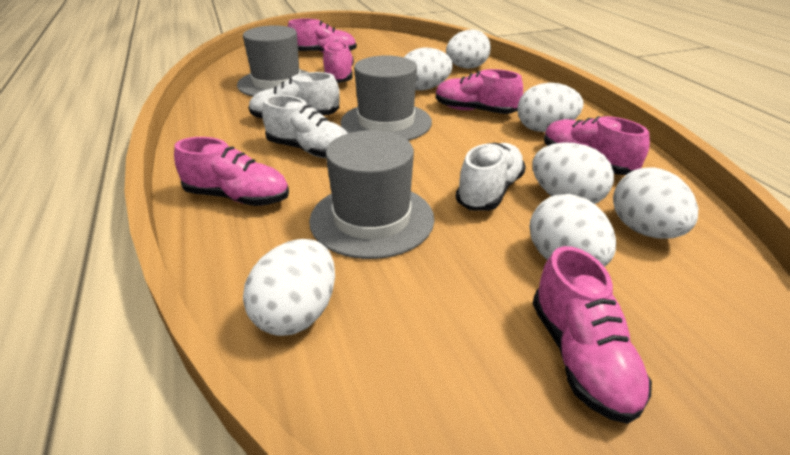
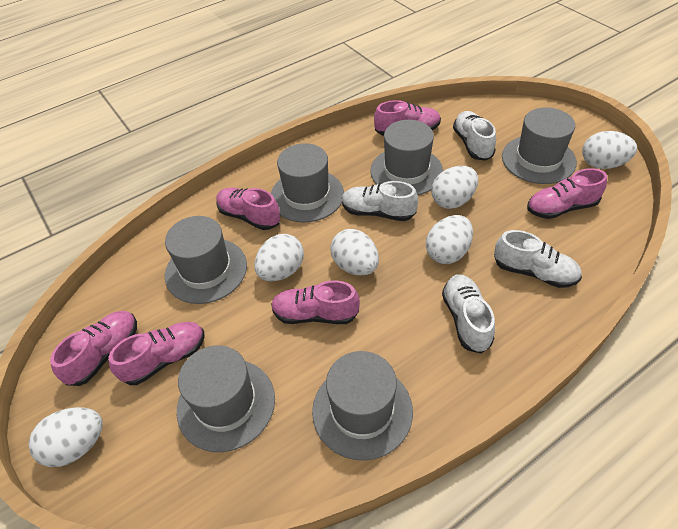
grey hat: 3 -> 6
white egg: 7 -> 6
white shoe: 3 -> 4

